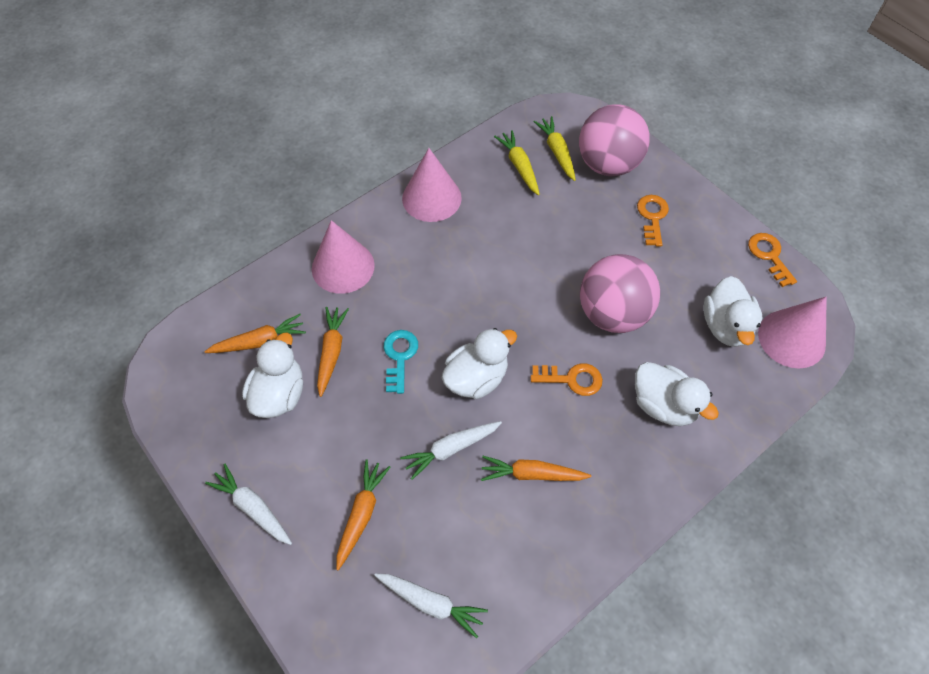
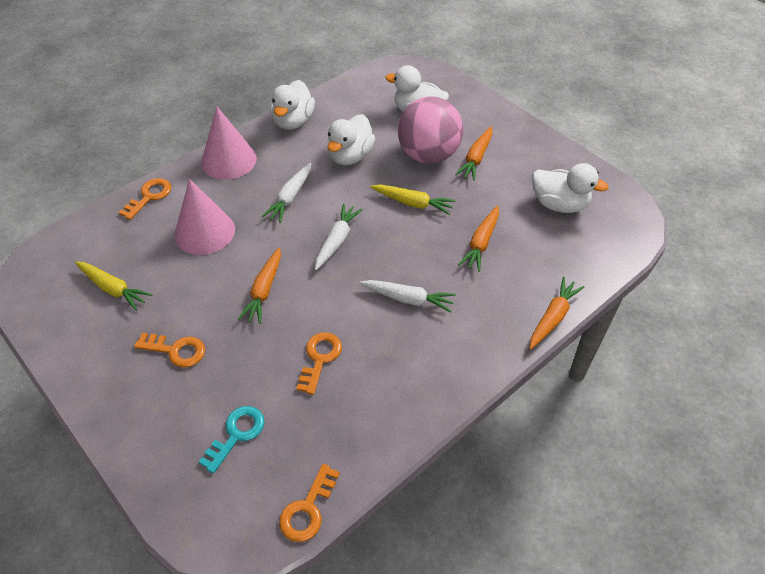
orange key: 3 -> 4
pink ball: 2 -> 1
pink cone: 3 -> 2

